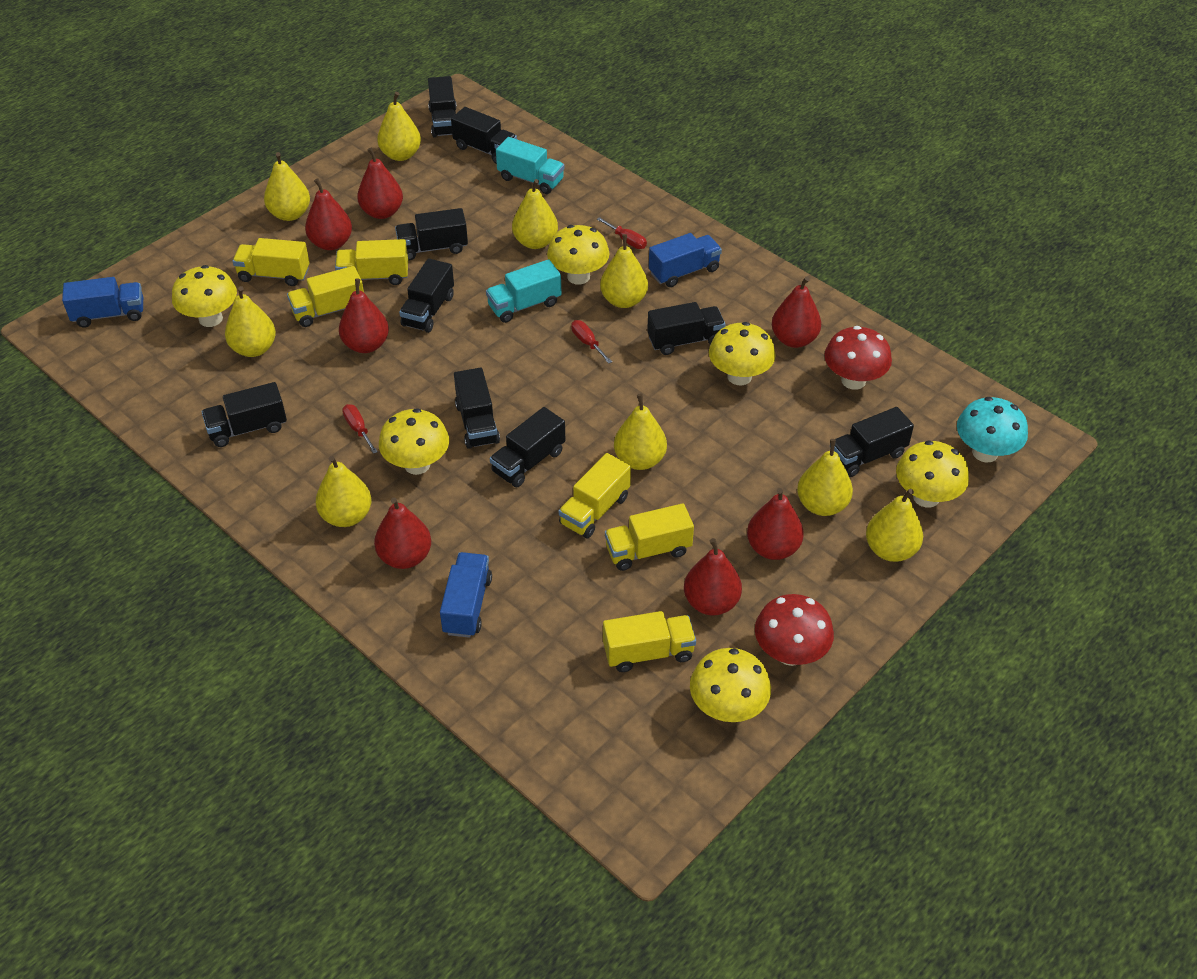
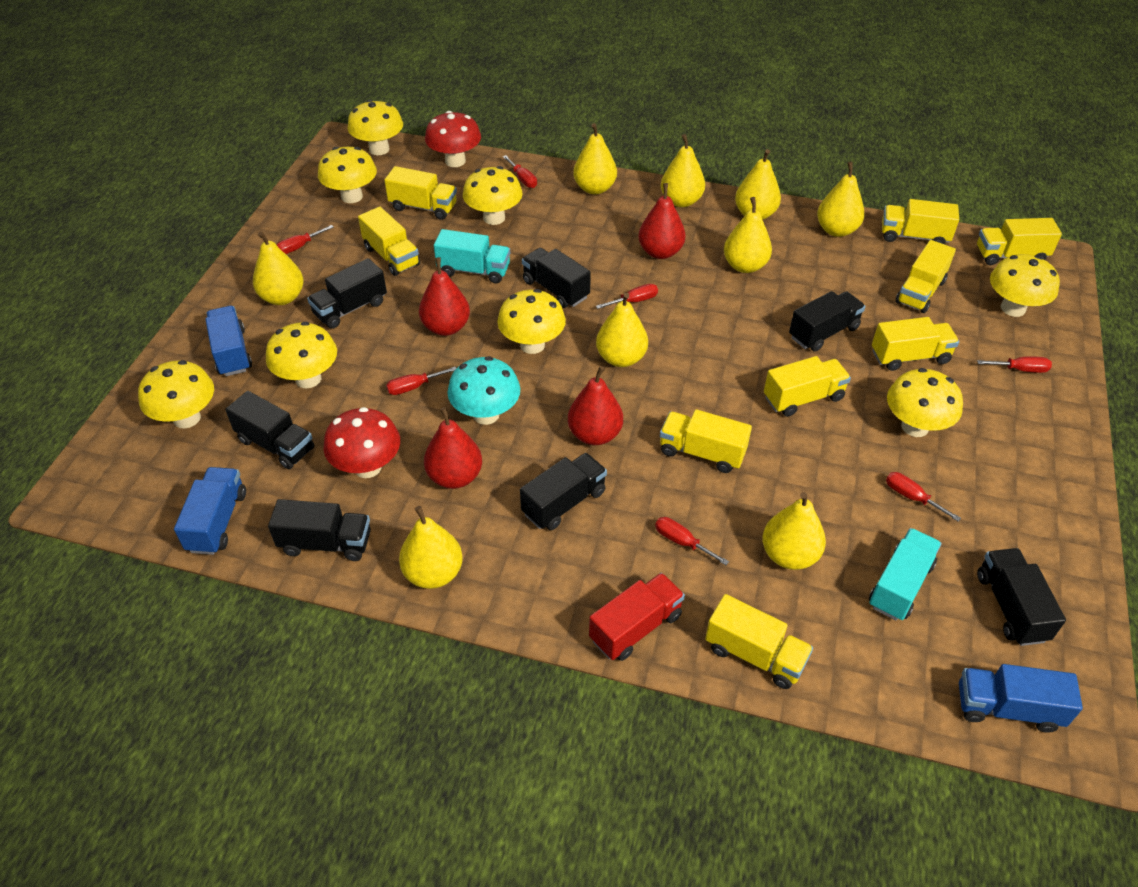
black truck: 9 -> 7
red pear: 7 -> 4
red screwdriver: 3 -> 7
red truck: 0 -> 1
yellow mushroom: 6 -> 8
yellow truck: 6 -> 9

